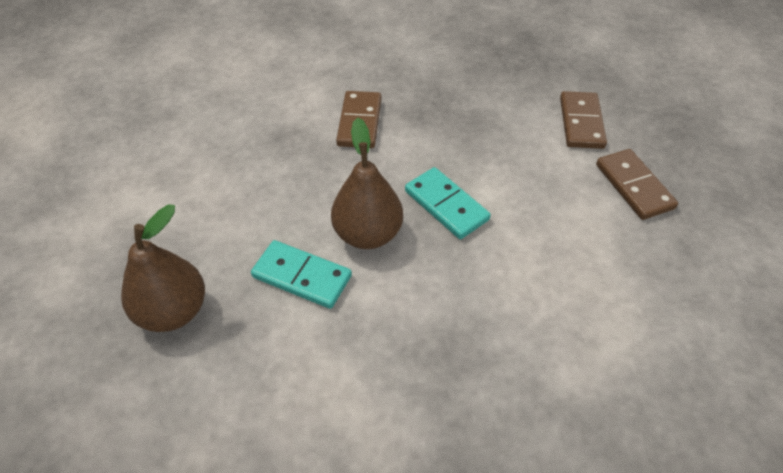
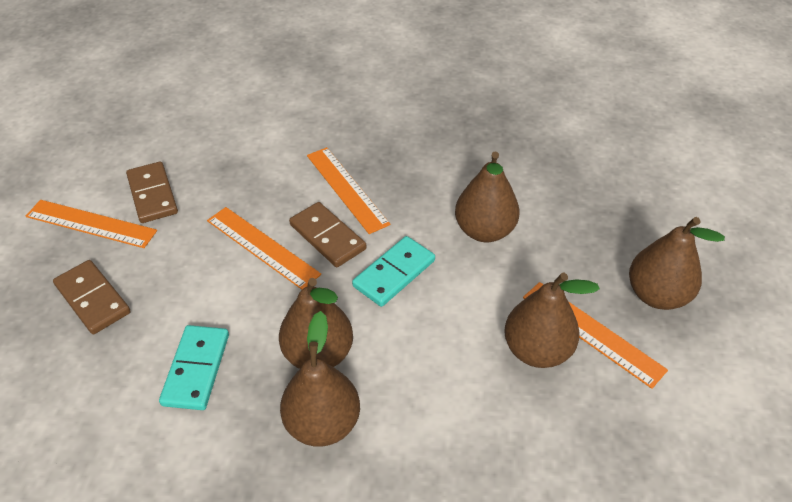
brown pear: 2 -> 5
orange ruler: 0 -> 4

